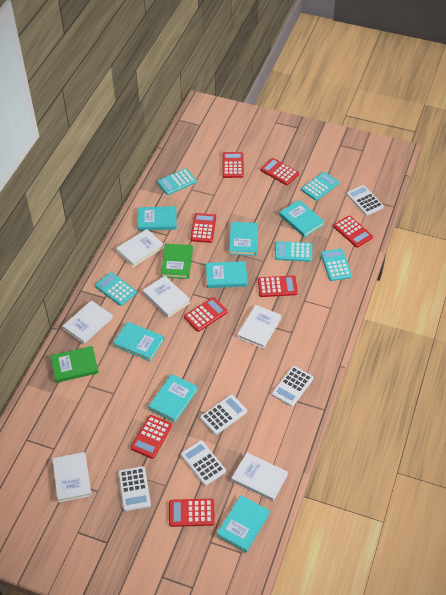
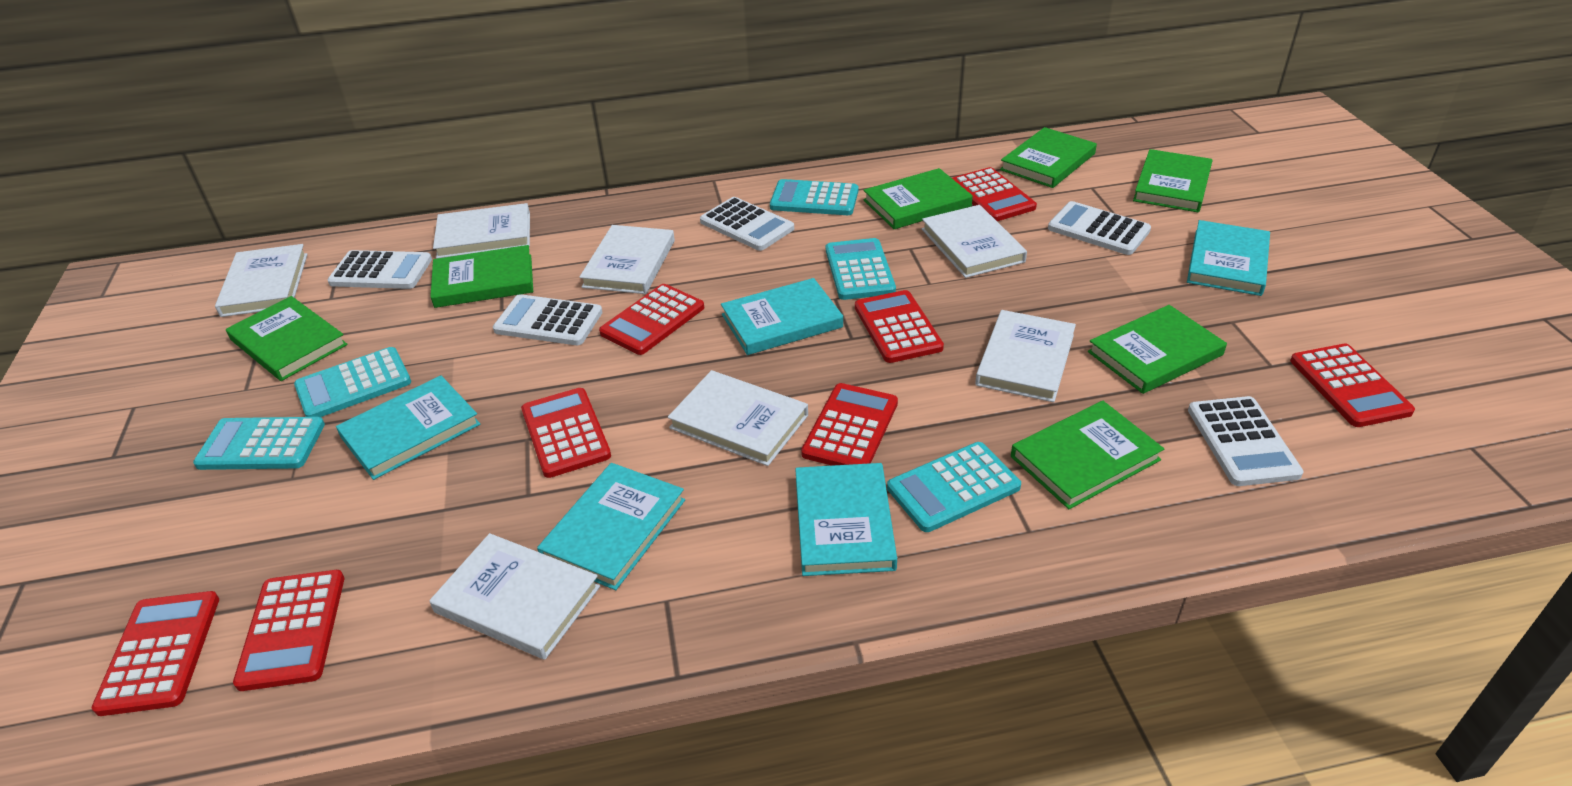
green book: 2 -> 7
turquoise book: 7 -> 5
white book: 6 -> 7

